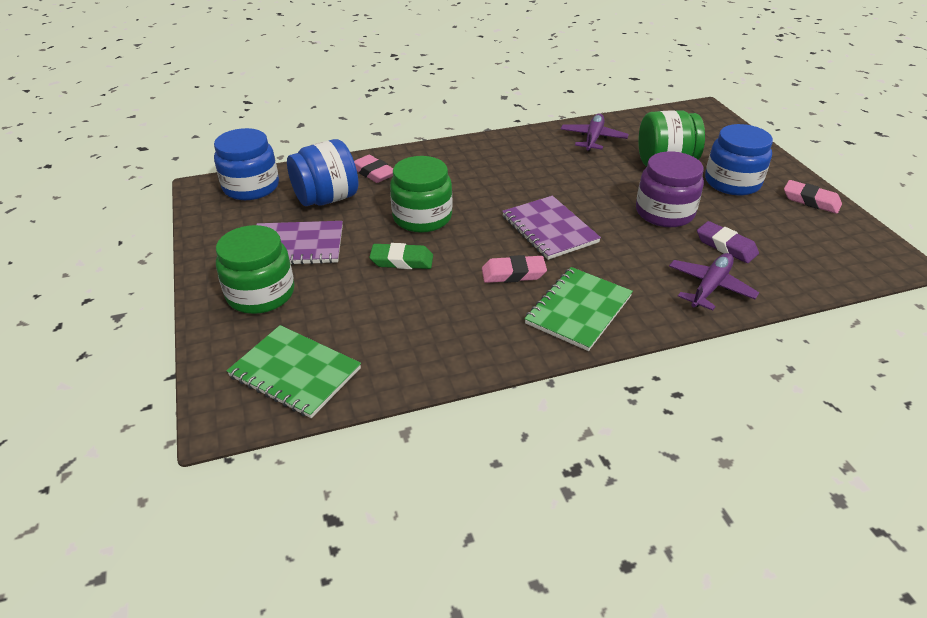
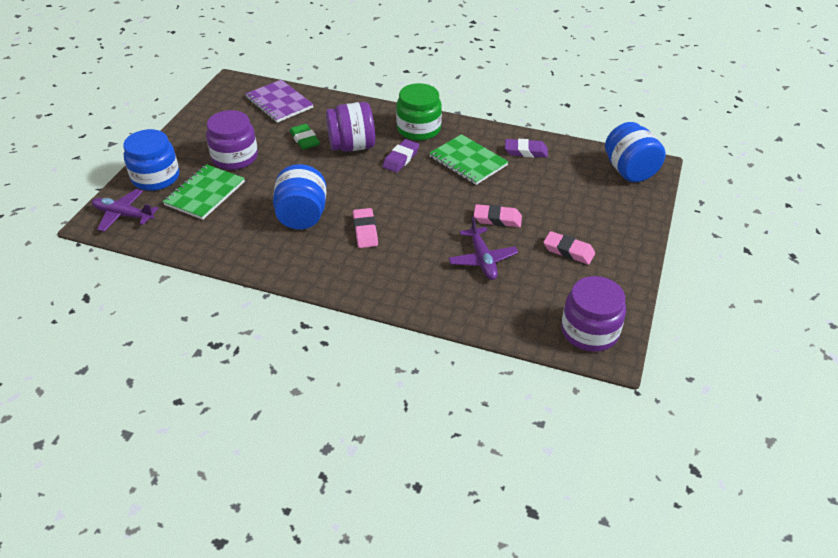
green jar: 3 -> 1
purple eraser: 1 -> 2
purple jar: 1 -> 3
purple notebook: 2 -> 1

